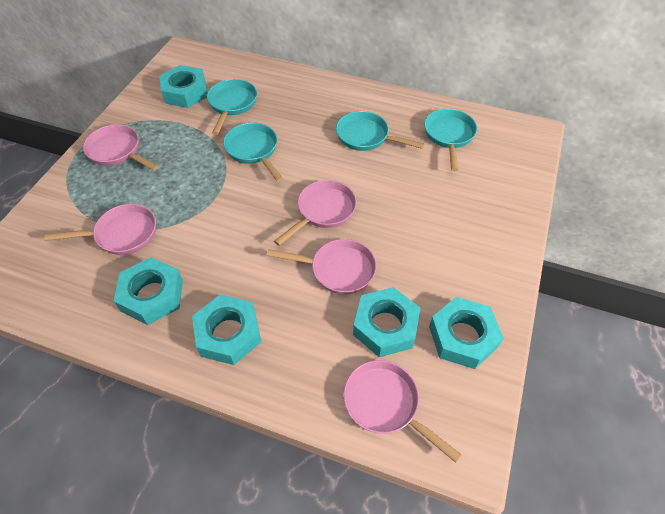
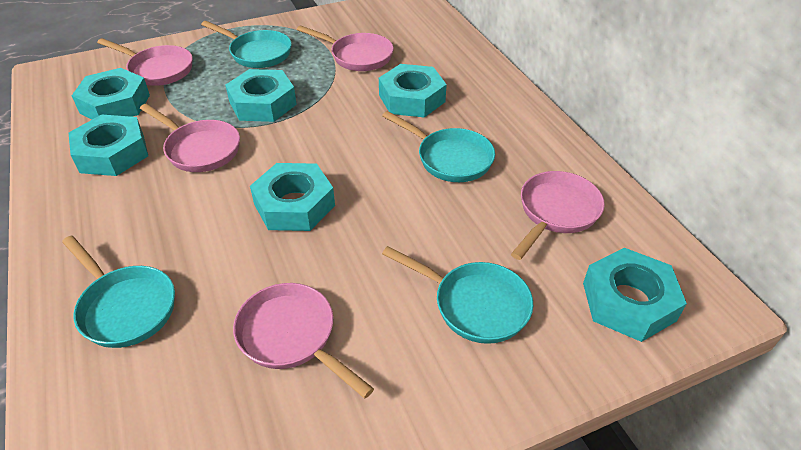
turquoise nut: 5 -> 6

